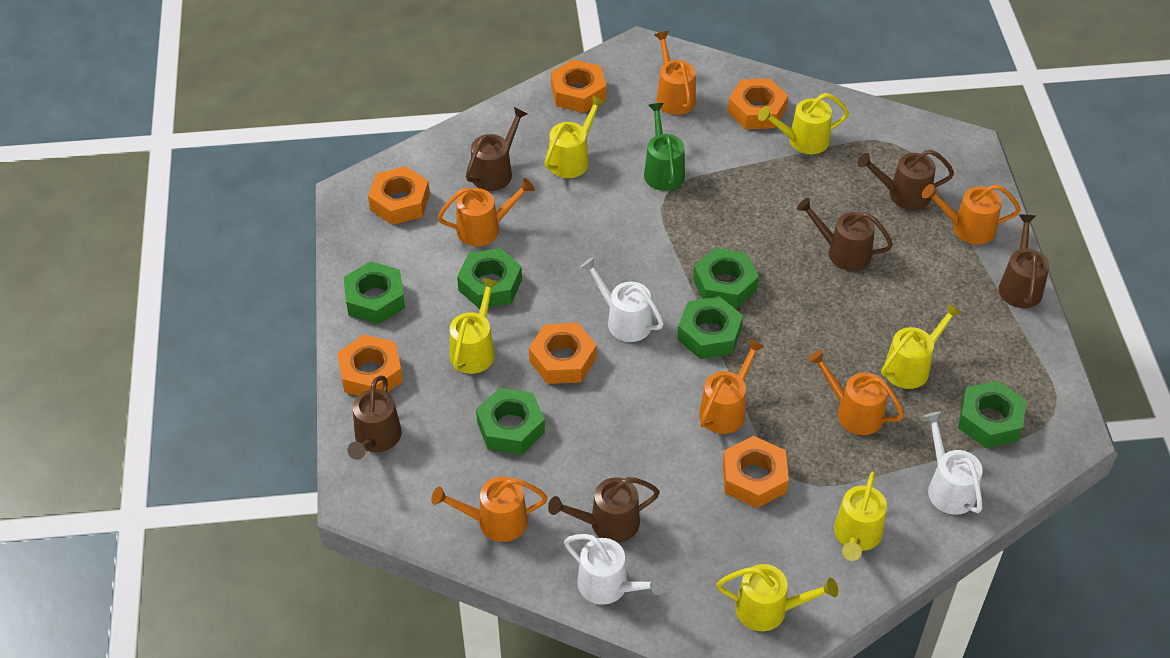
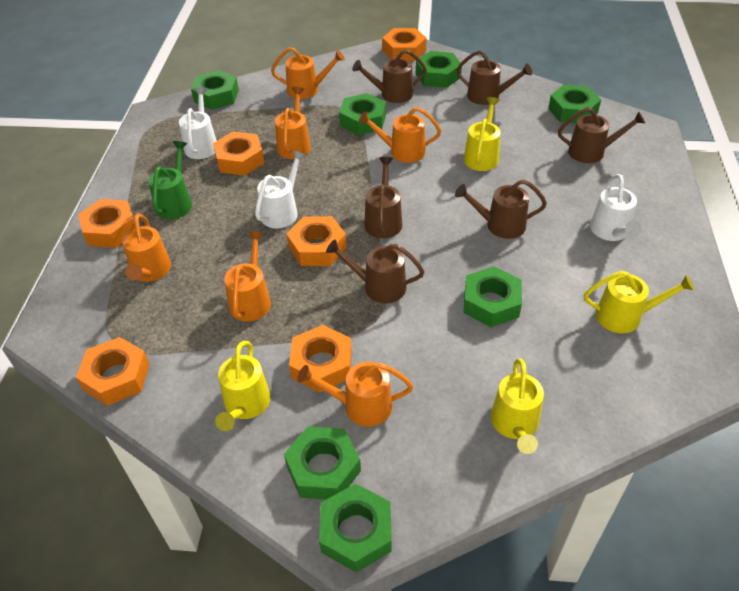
green nut: 6 -> 7
yellow watering can: 6 -> 4

